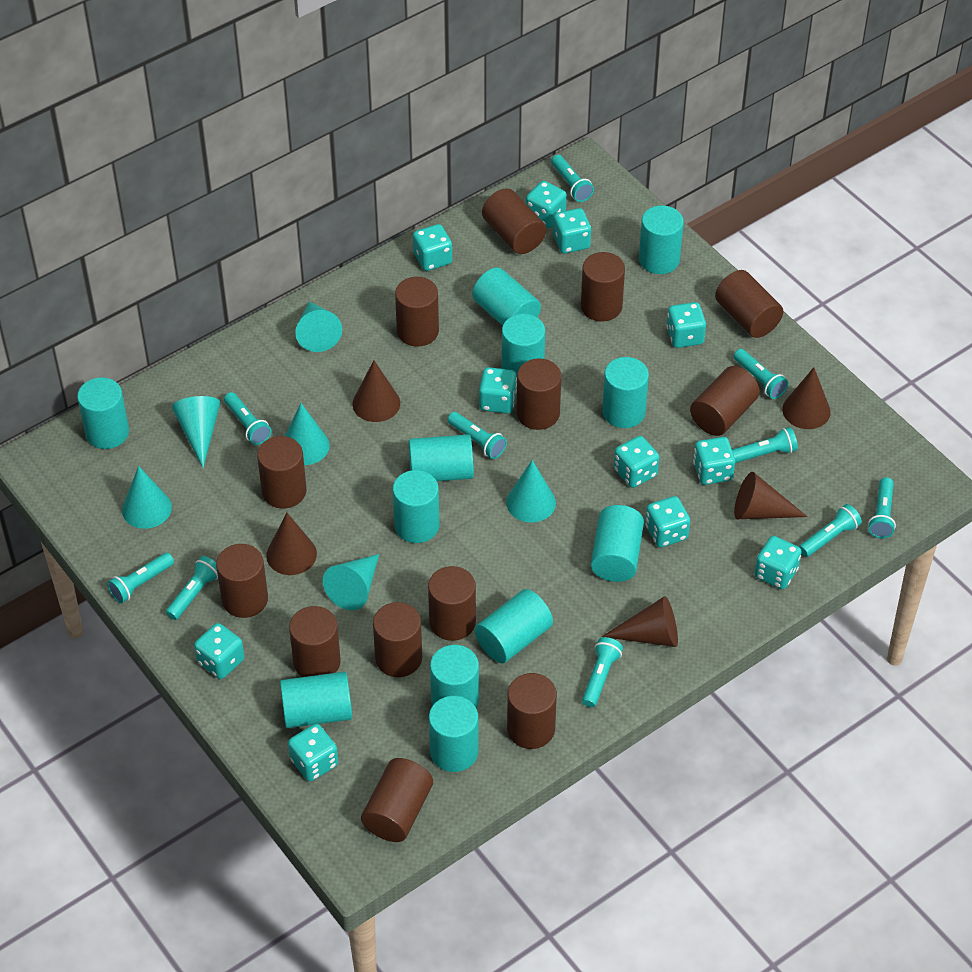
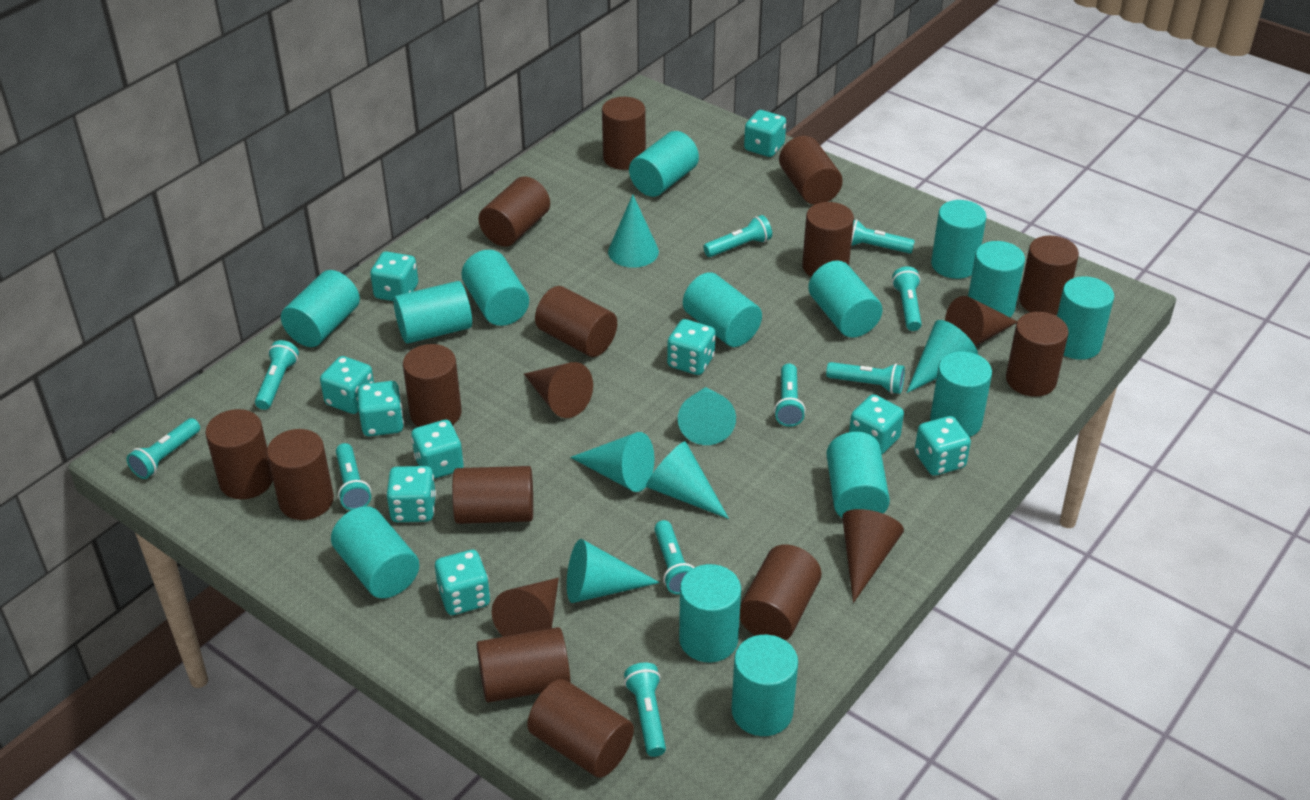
brown cone: 5 -> 4
brown cylinder: 13 -> 14
turquoise cylinder: 12 -> 14
turquoise dice: 11 -> 10

